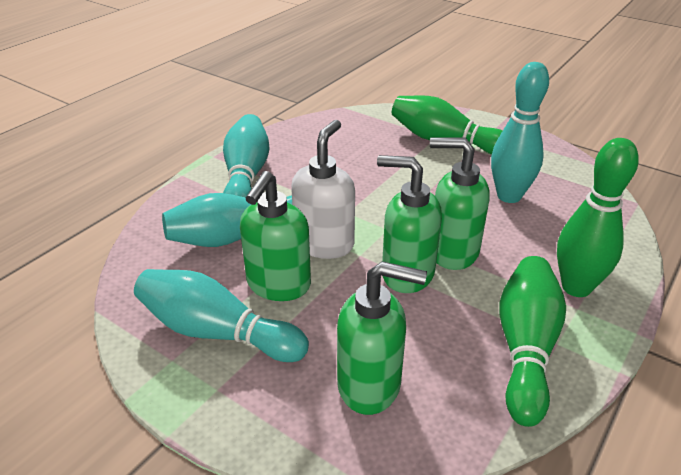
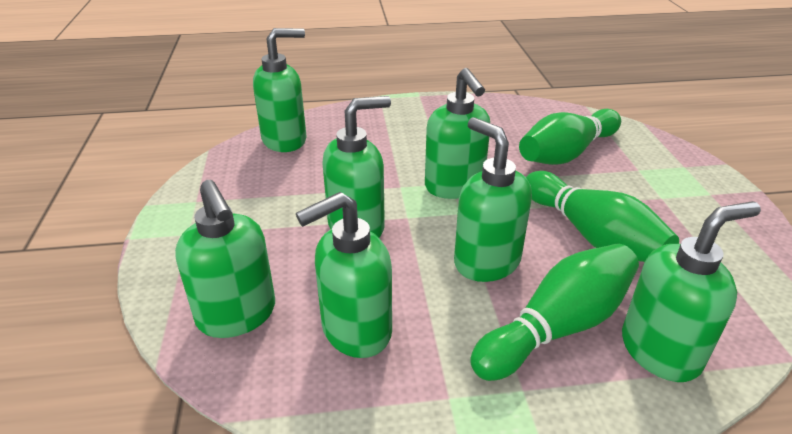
green soap dispenser: 4 -> 7
turquoise bowling pin: 4 -> 0
white soap dispenser: 1 -> 0

